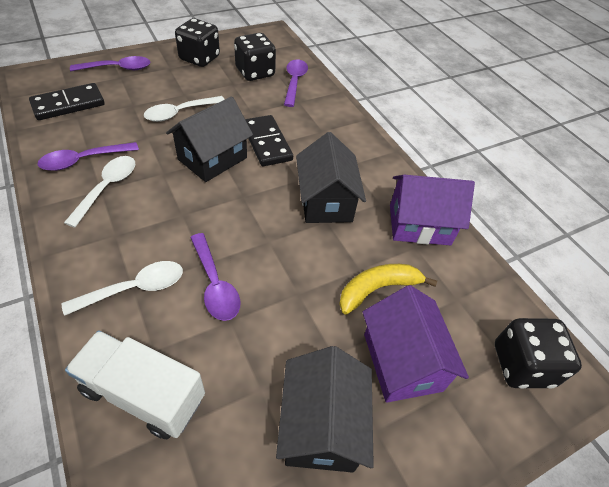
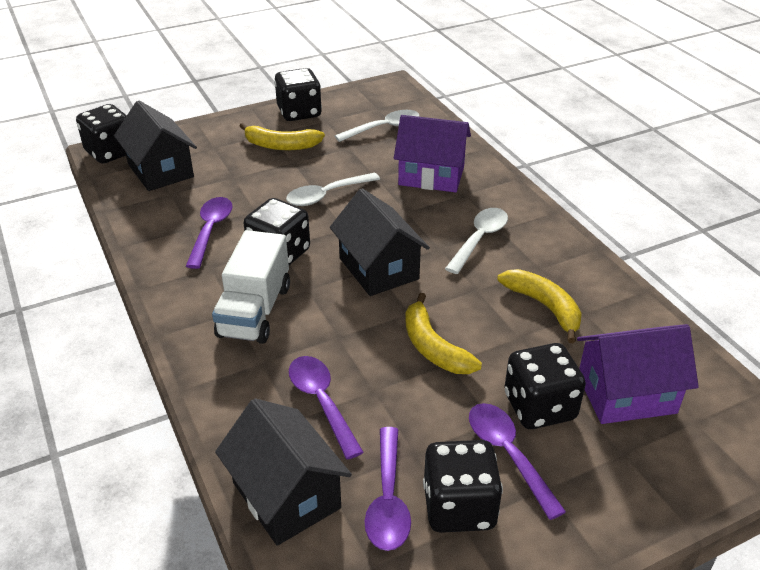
black dice: 3 -> 5
black domino: 2 -> 0
yellow banana: 1 -> 3

